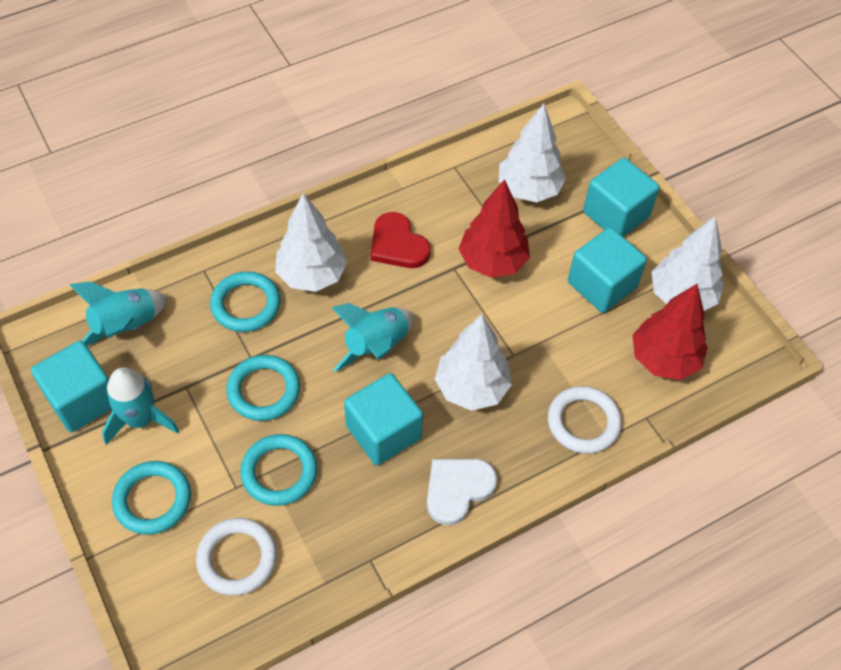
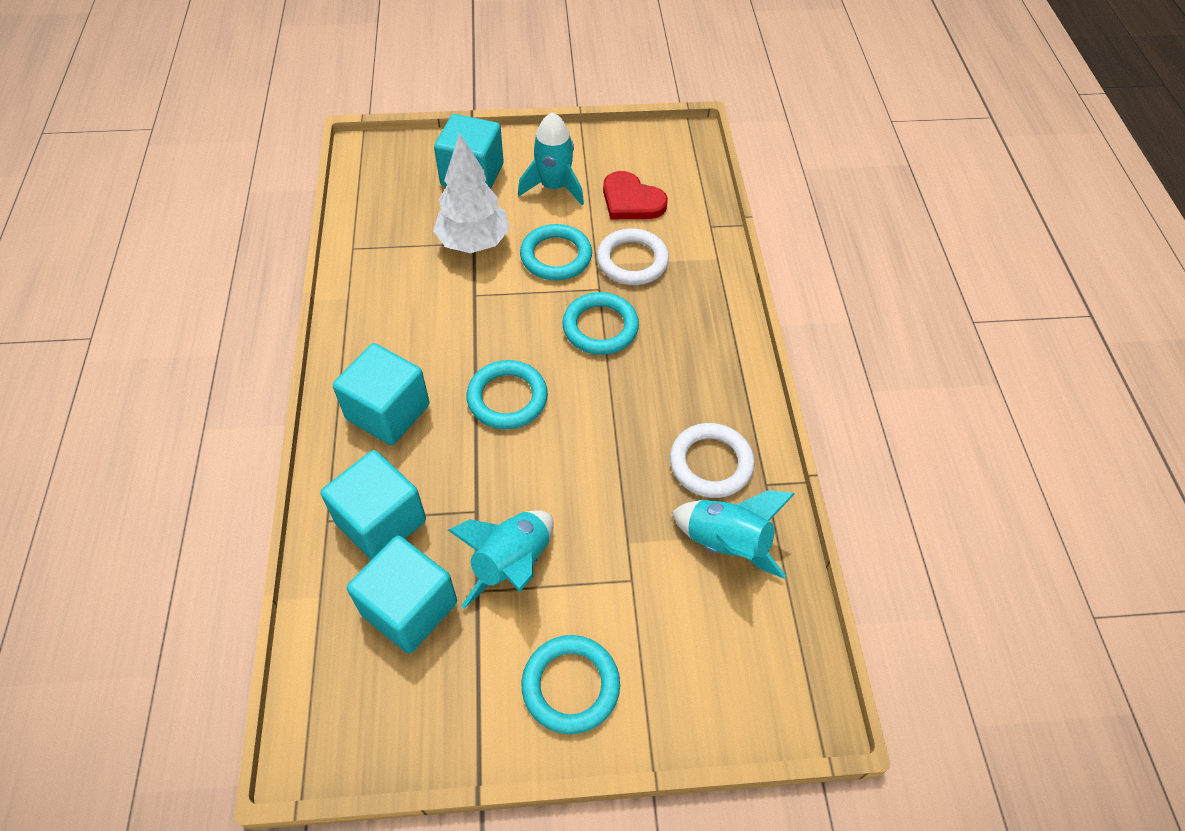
red tree: 2 -> 0
white heart: 1 -> 0
white tree: 4 -> 1

